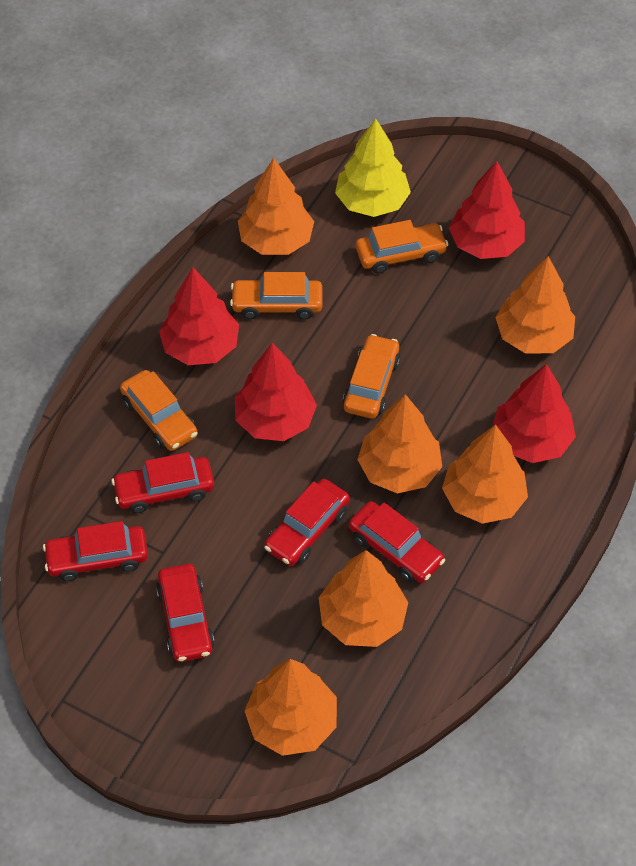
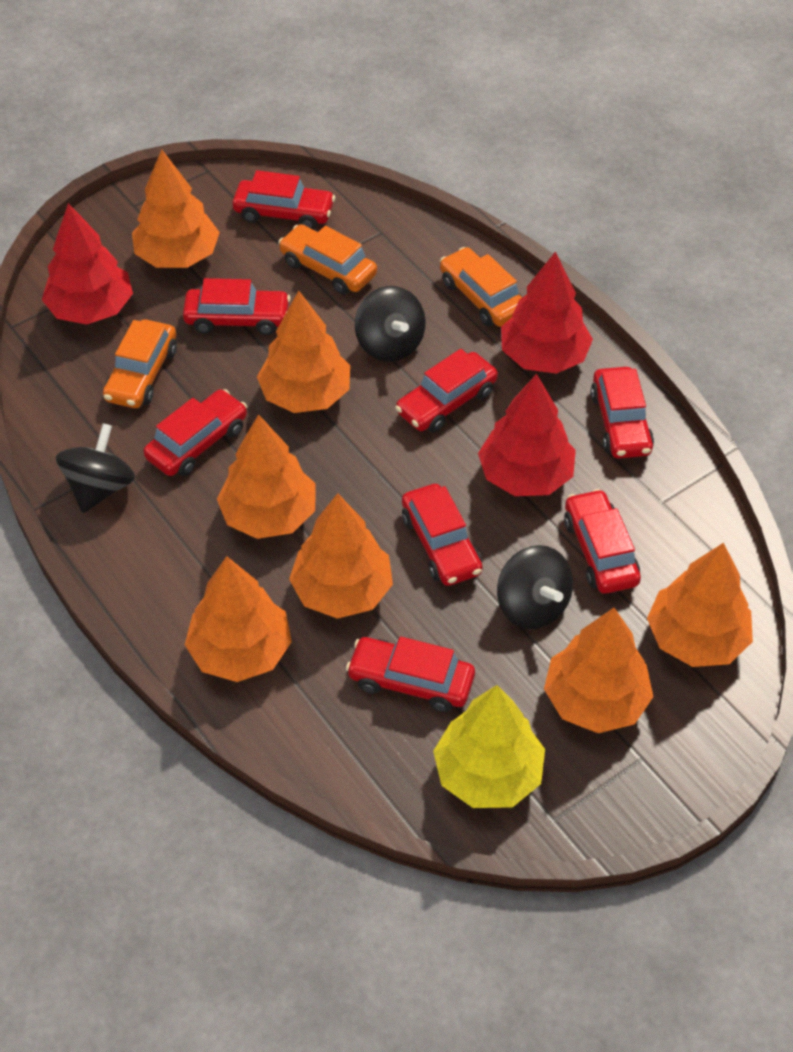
black spinning top: 0 -> 3
orange car: 4 -> 3
orange tree: 6 -> 7
red car: 5 -> 8
red tree: 4 -> 3

